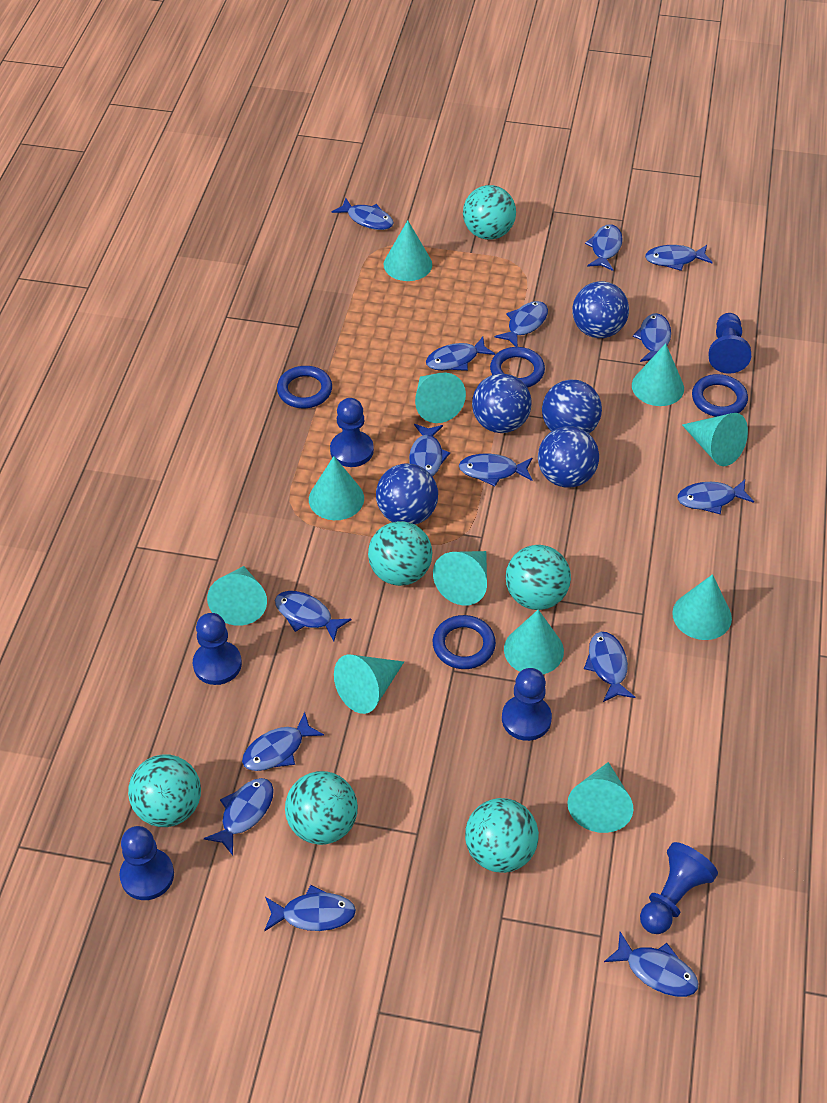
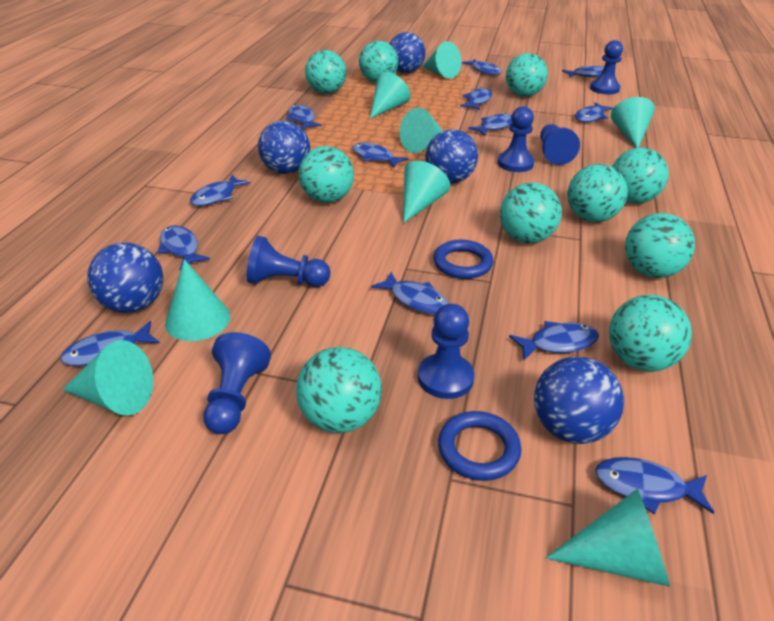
blue fish: 15 -> 13
blue ring: 4 -> 2
turquoise ball: 6 -> 10
turquoise cone: 11 -> 8

